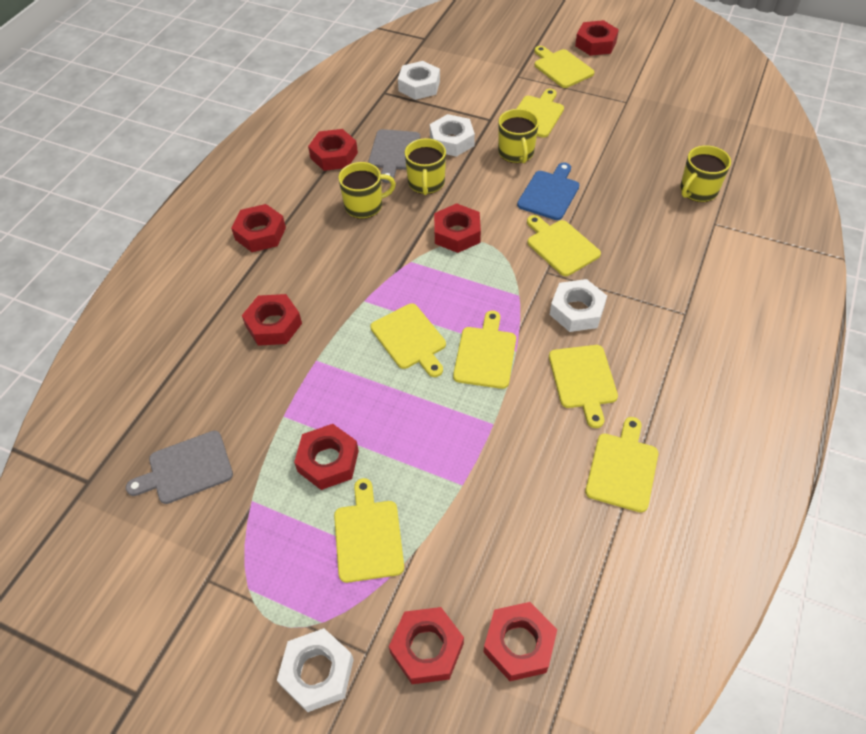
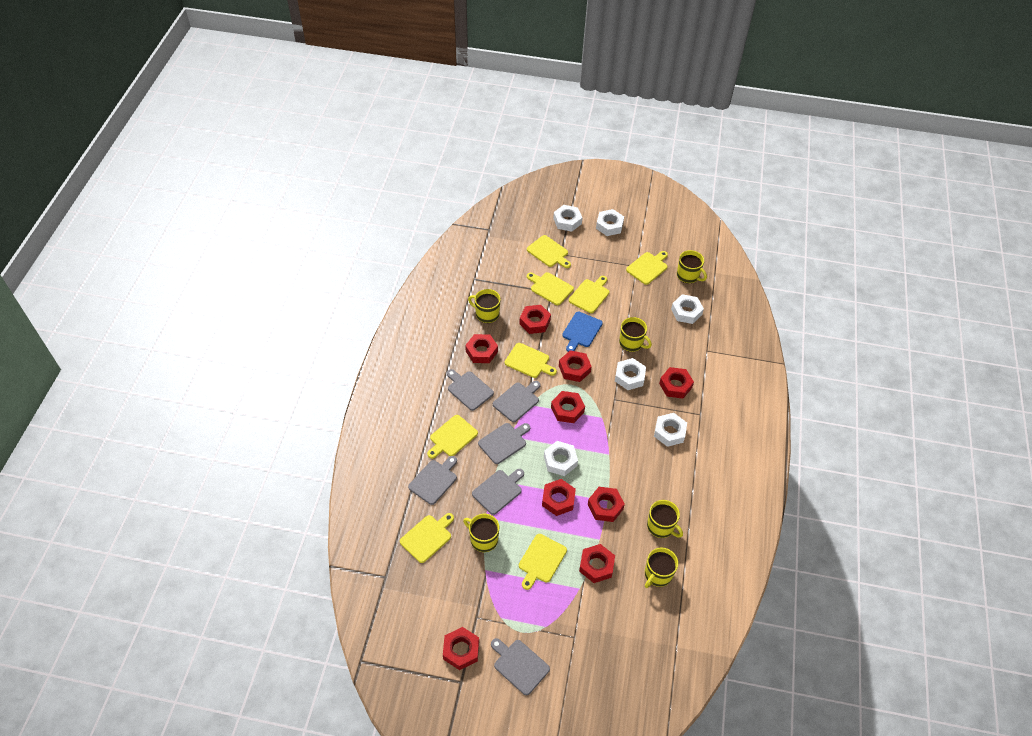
grey cutting board: 2 -> 6
red nut: 8 -> 9
white nut: 4 -> 6
yellow mug: 4 -> 6

